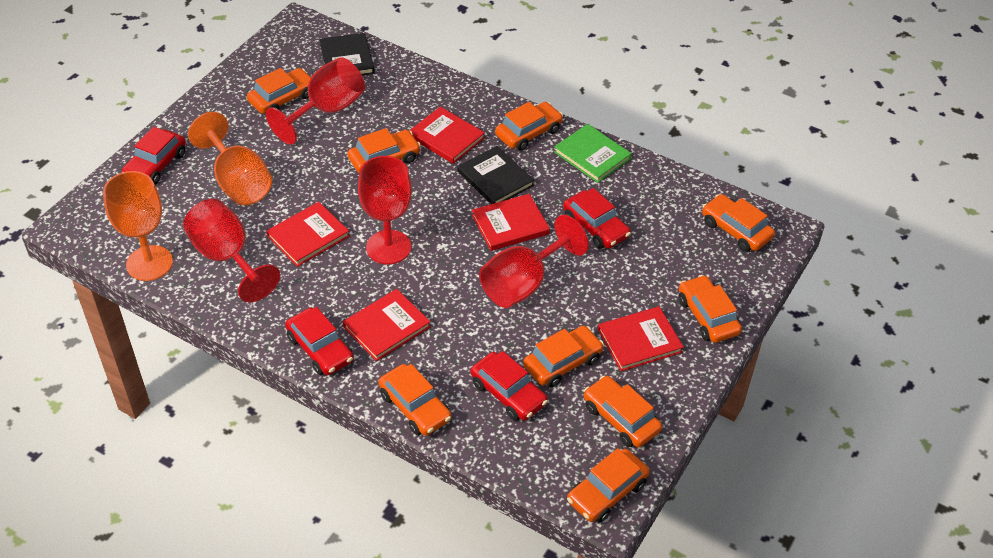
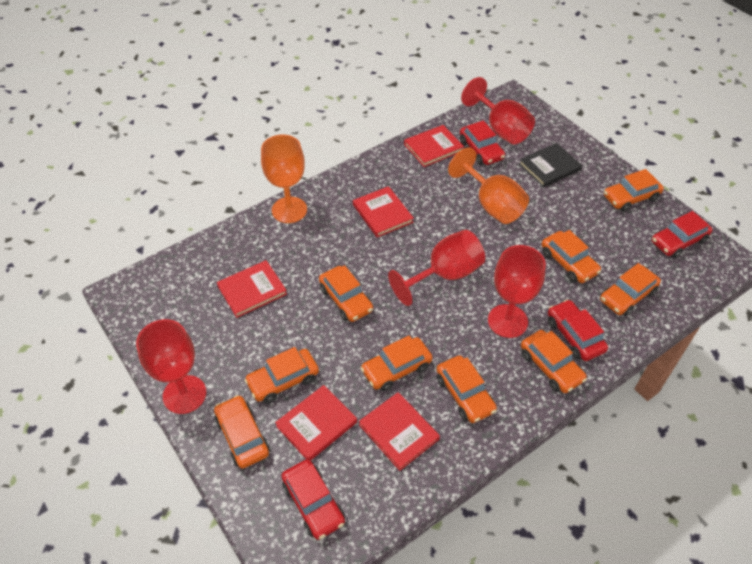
black book: 2 -> 1
green book: 1 -> 0

